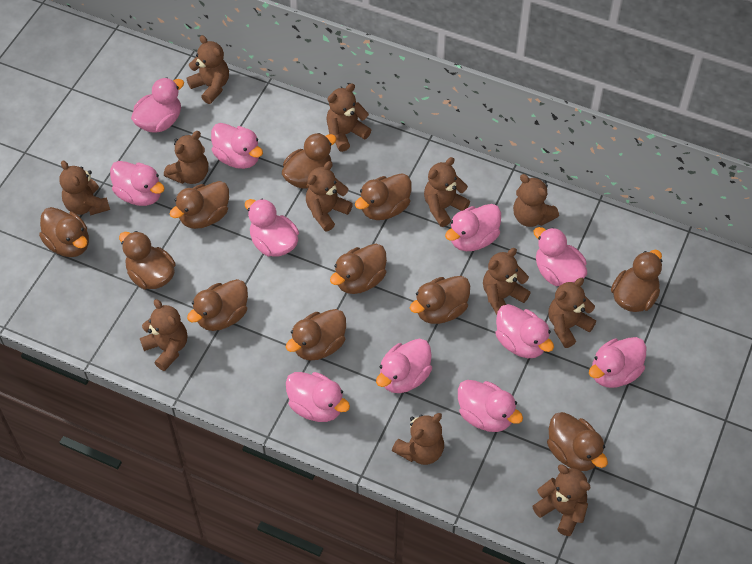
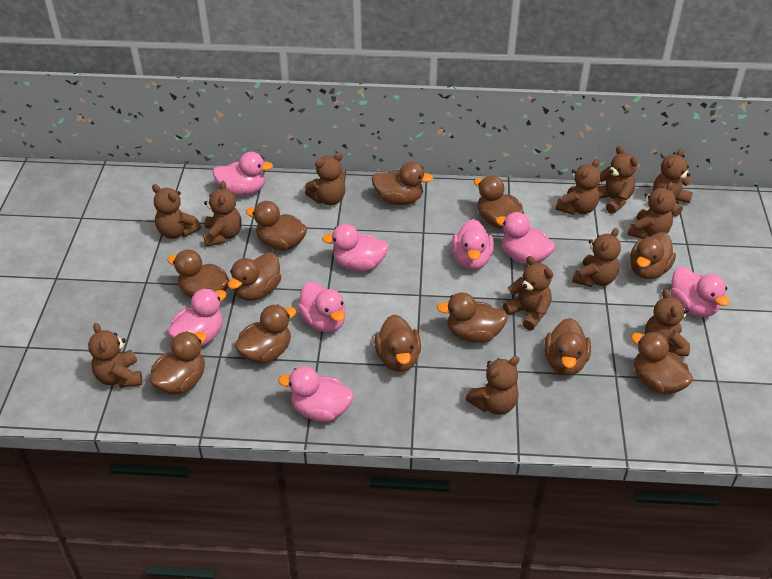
brown duck: 11 -> 12
pink duck: 11 -> 8

